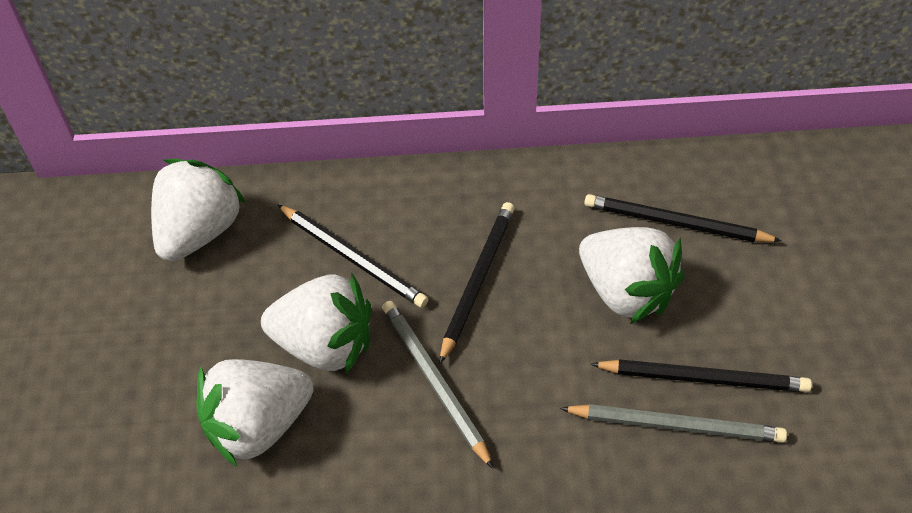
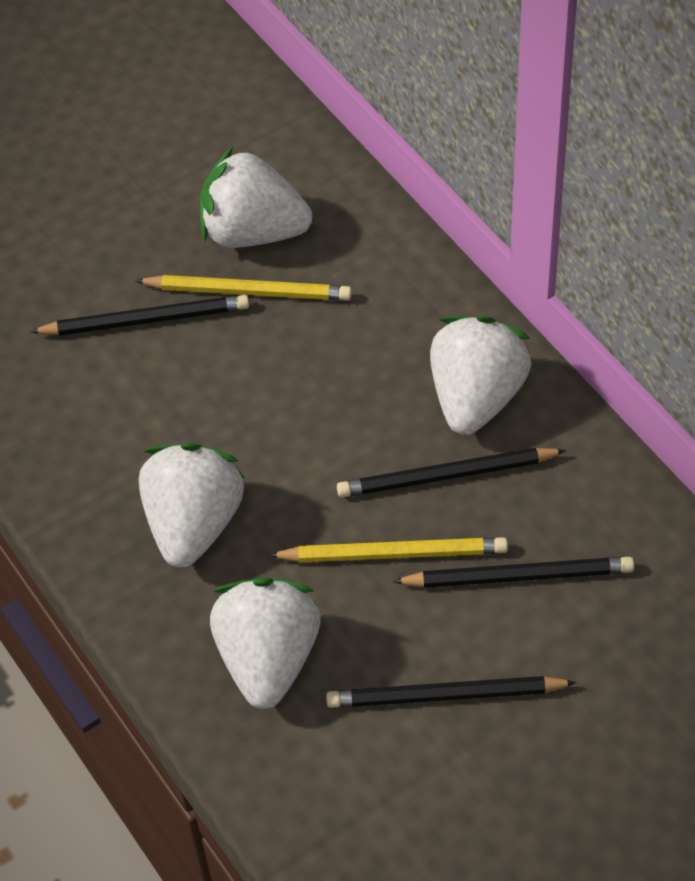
grey pencil: 2 -> 0
yellow pencil: 0 -> 2

